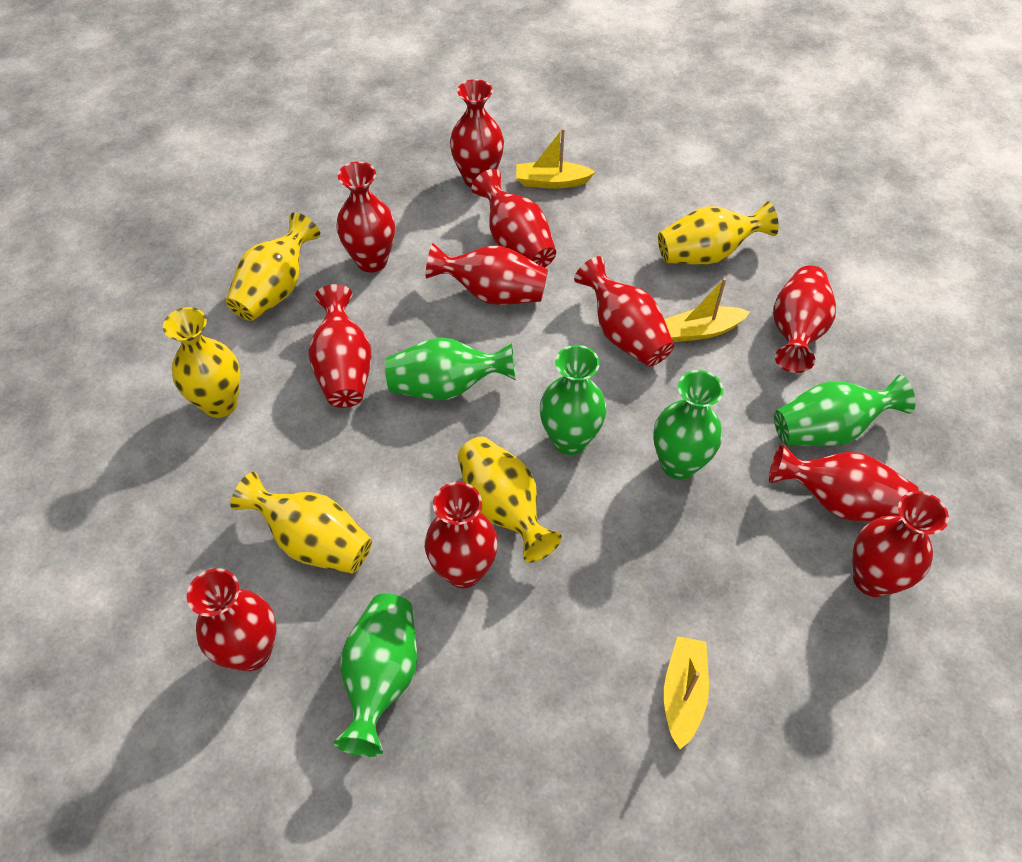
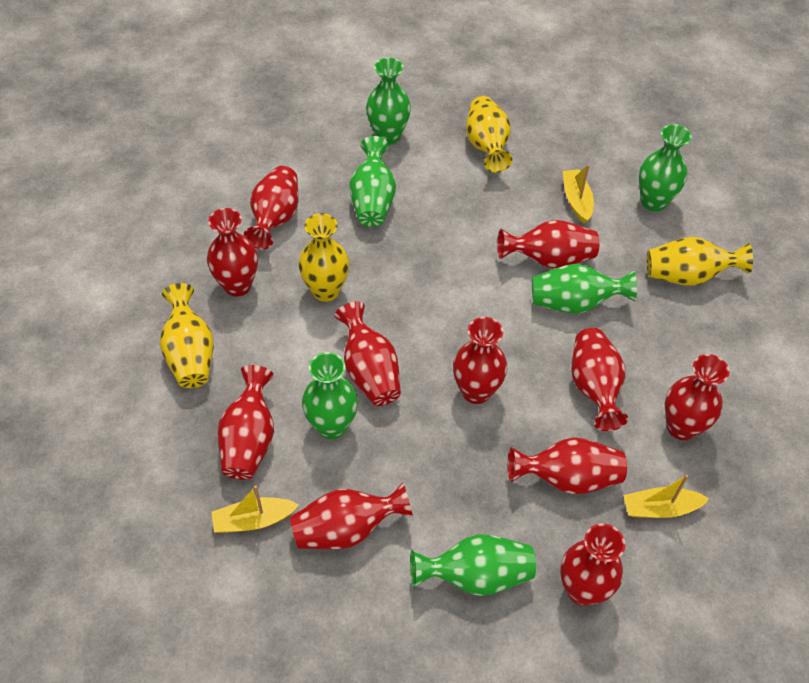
green vase: 5 -> 6
yellow vase: 5 -> 4

